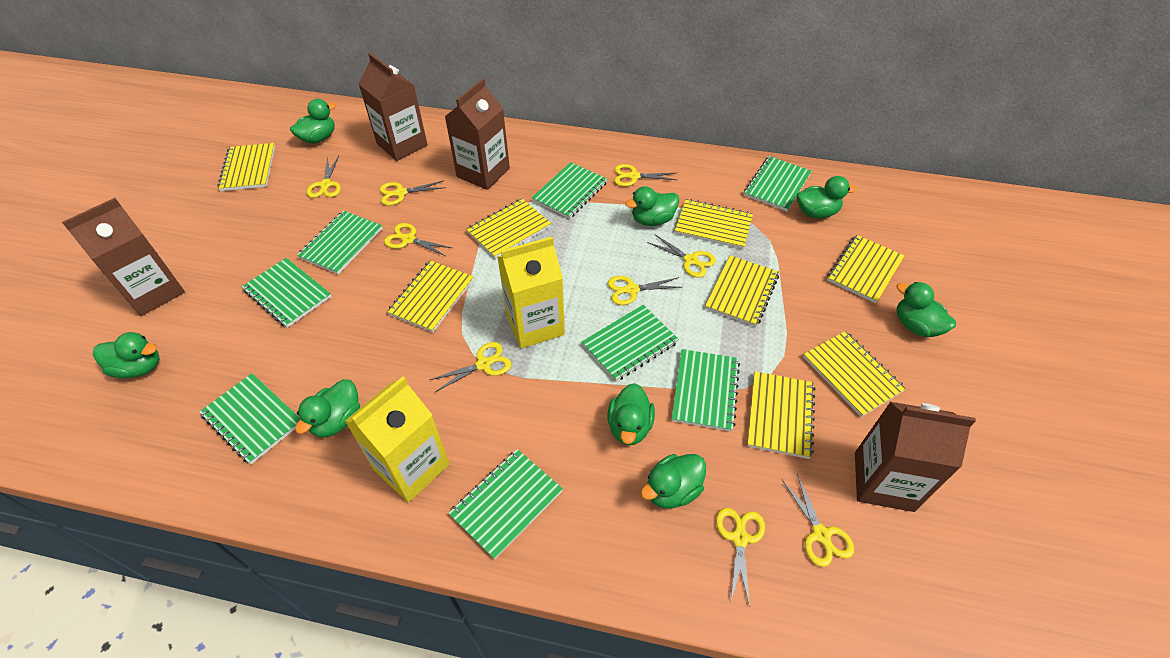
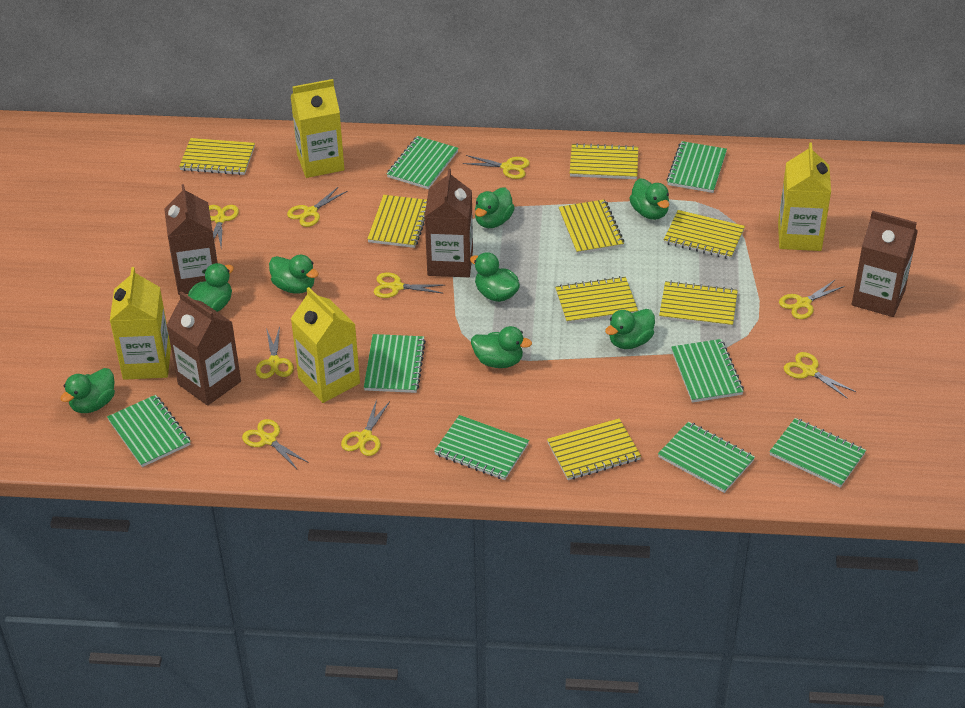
yellow carton: 2 -> 4

